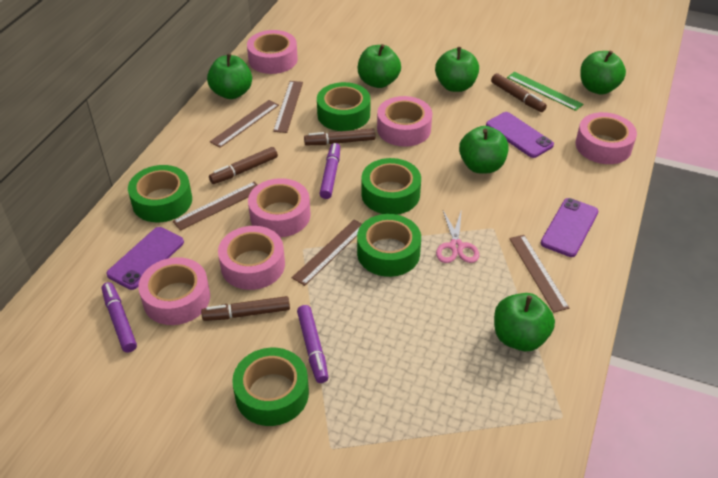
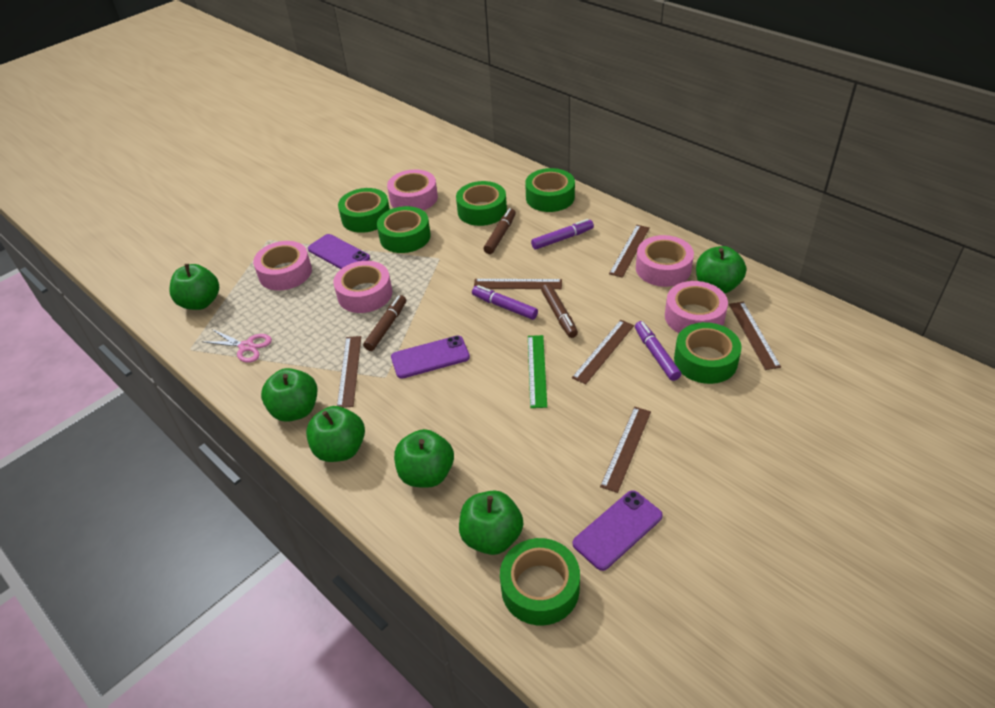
brown marker: 4 -> 3
brown ruler: 5 -> 6
green tape: 5 -> 6
pink tape: 6 -> 5

